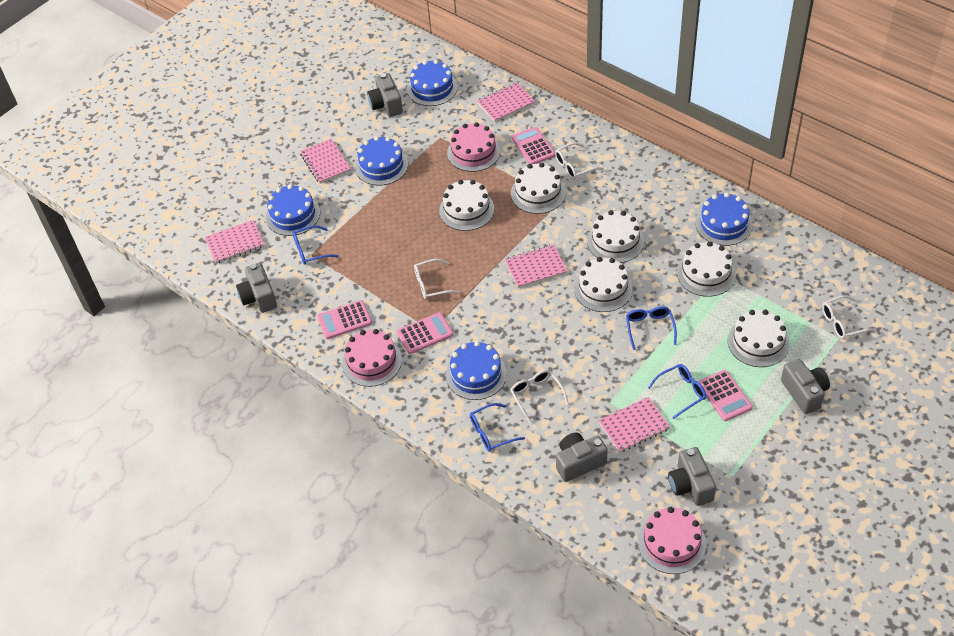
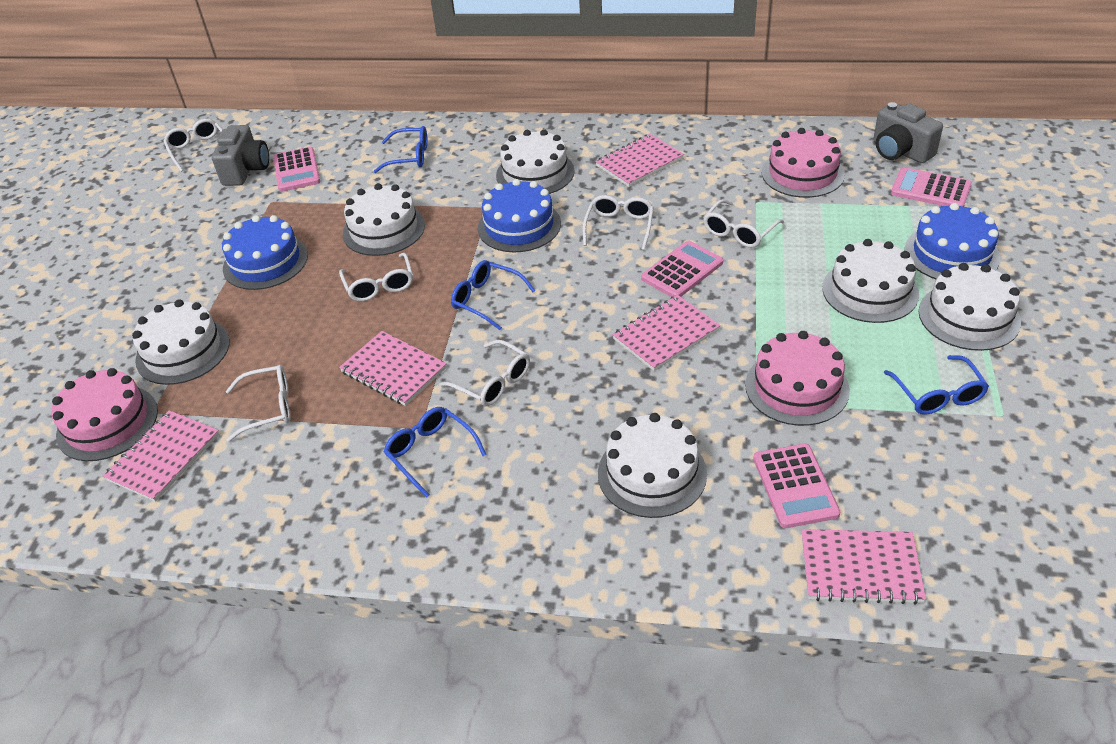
blue cake: 5 -> 3
grey camera: 5 -> 2
white glasses: 4 -> 6

